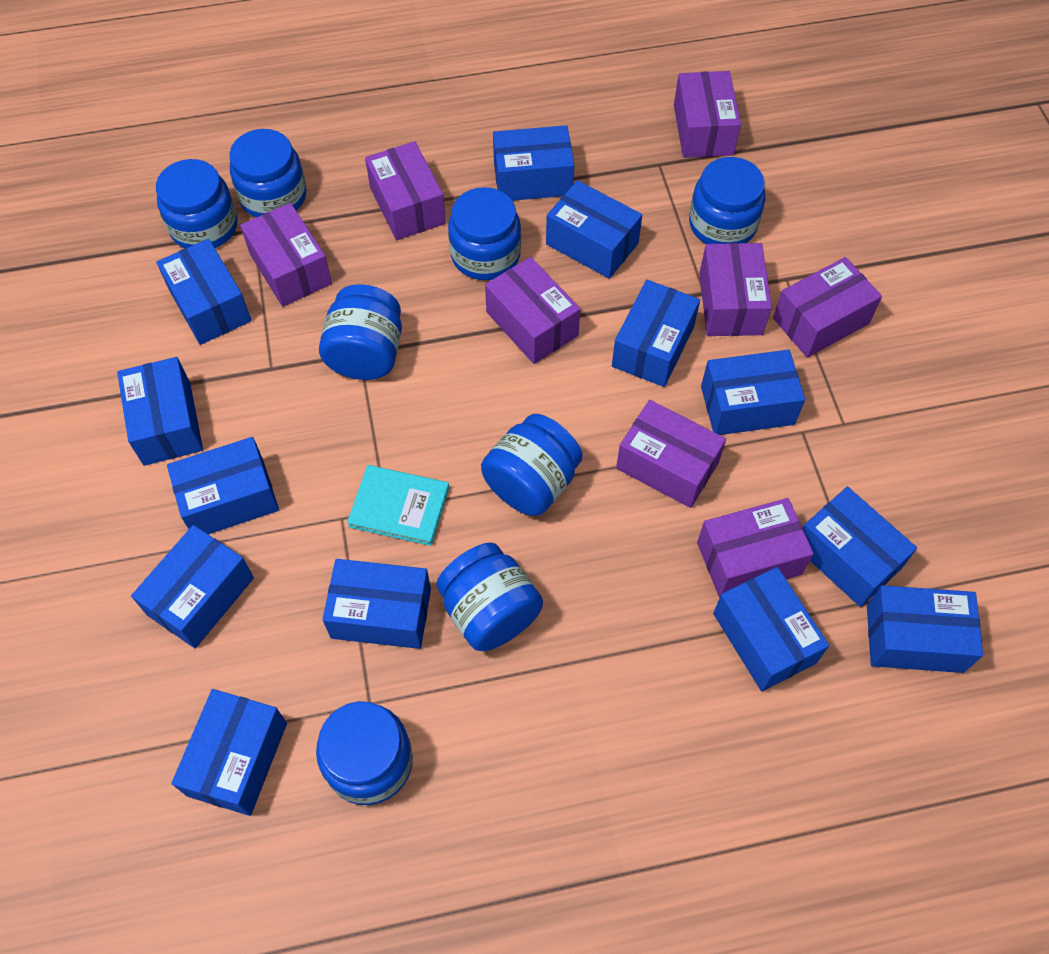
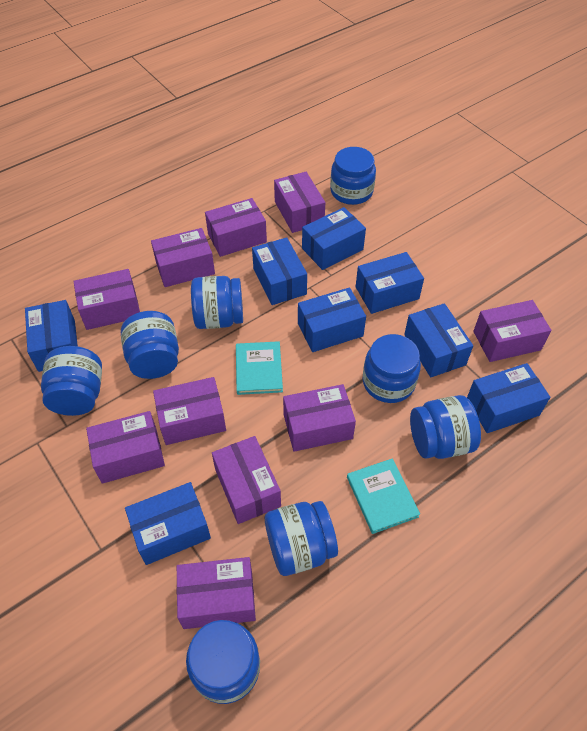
blue box: 13 -> 8
purple box: 8 -> 10
turquoise book: 1 -> 2

